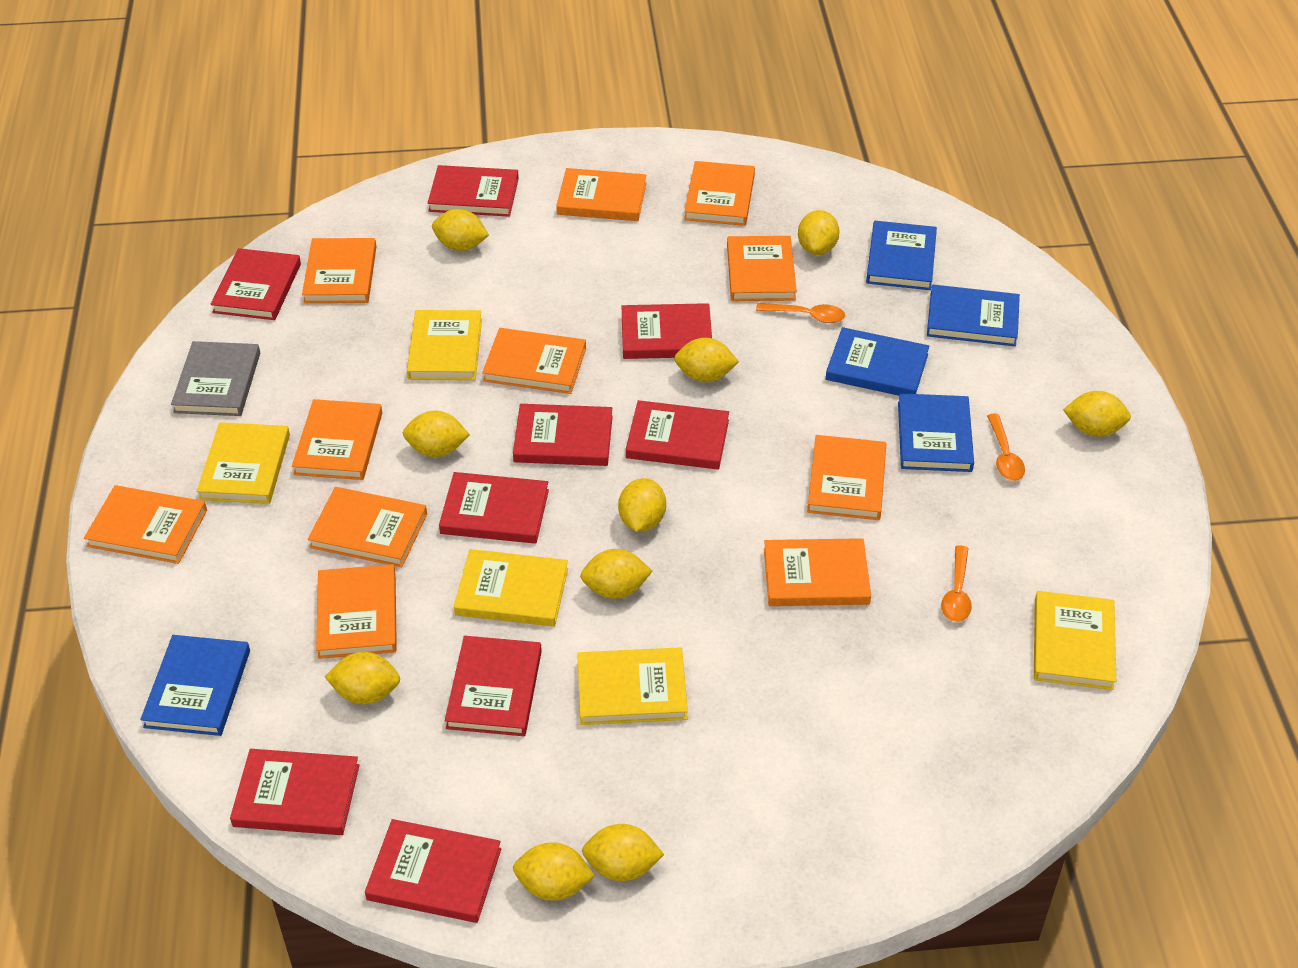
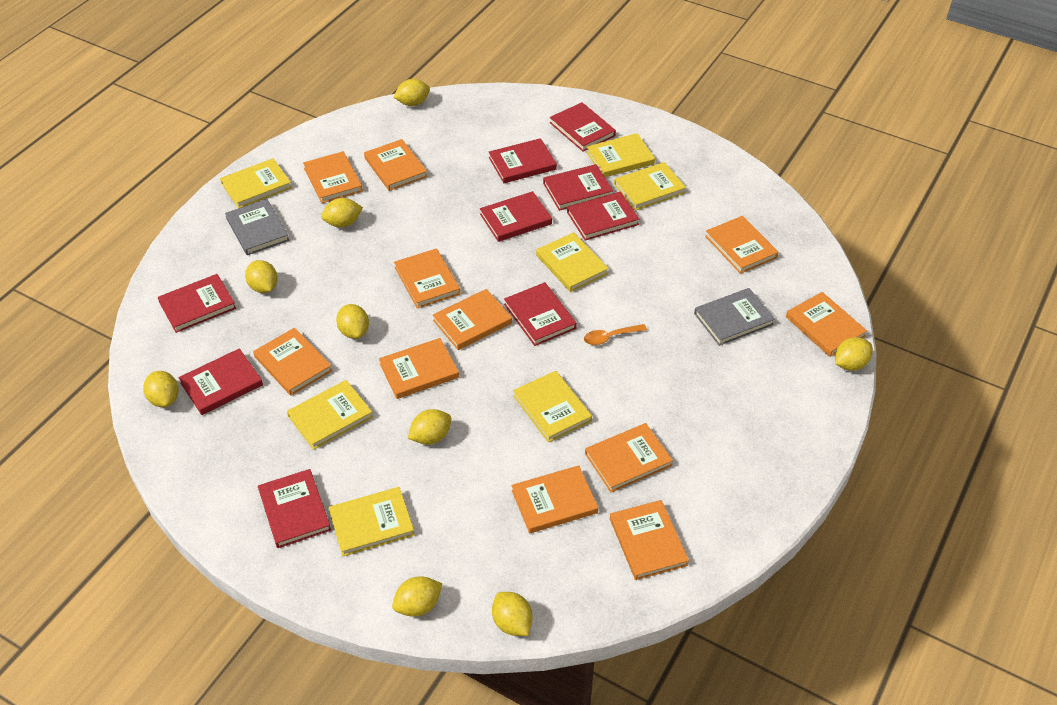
blue book: 5 -> 0
grey book: 1 -> 2
orange spoon: 3 -> 1
yellow book: 5 -> 7
yellow lemon: 10 -> 9

